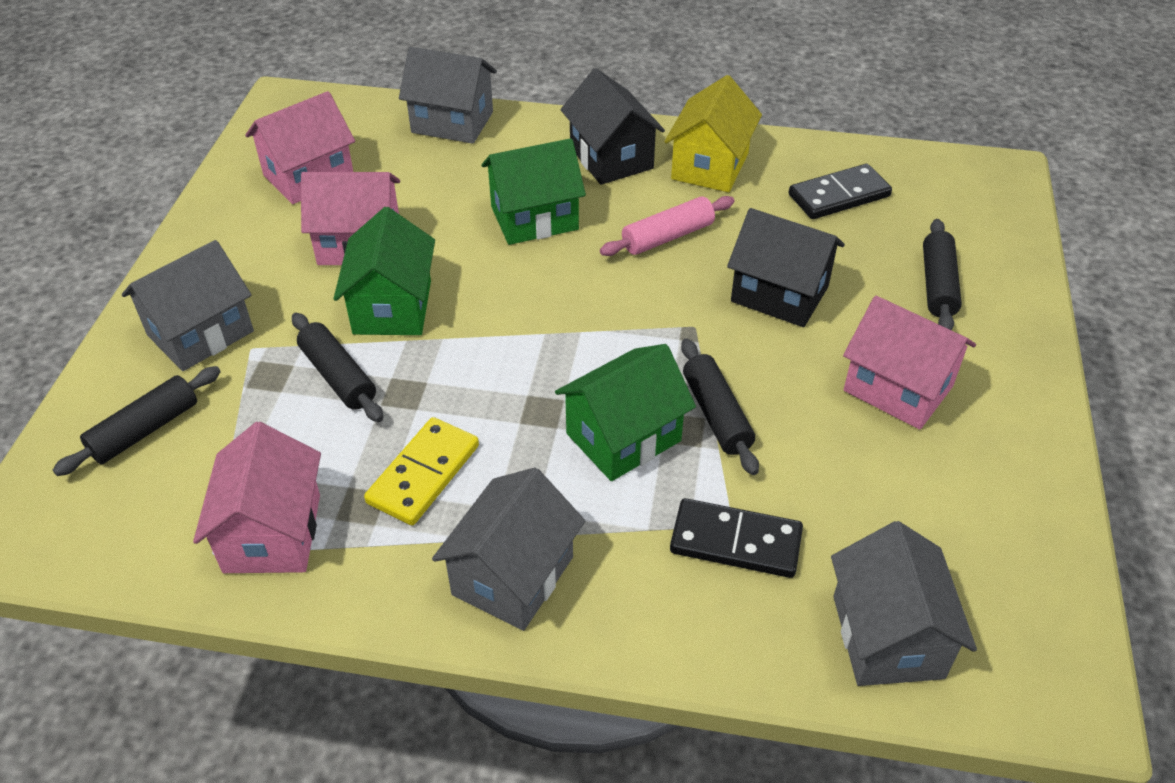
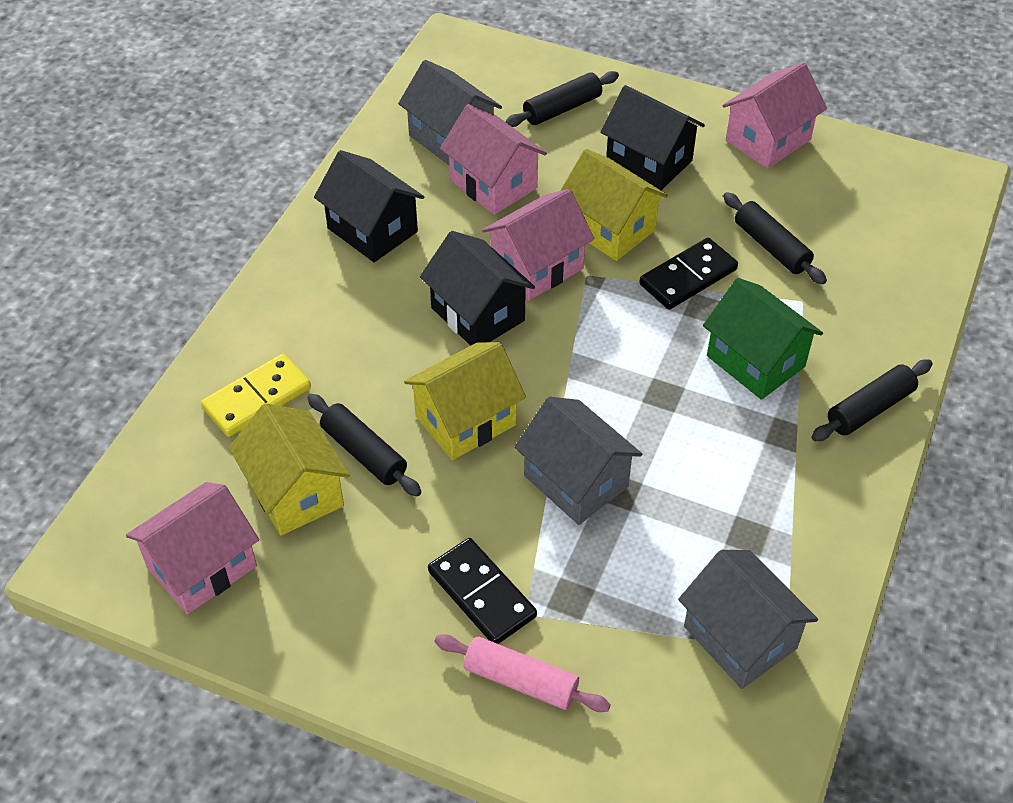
black house: 2 -> 3
green house: 3 -> 1
grey house: 4 -> 3
yellow house: 1 -> 3

